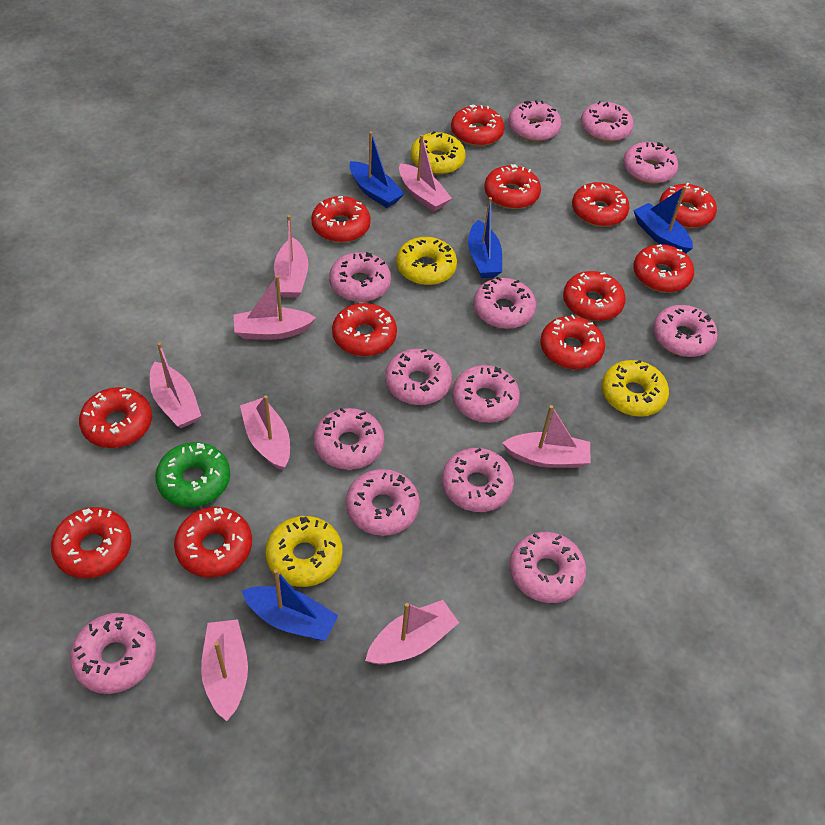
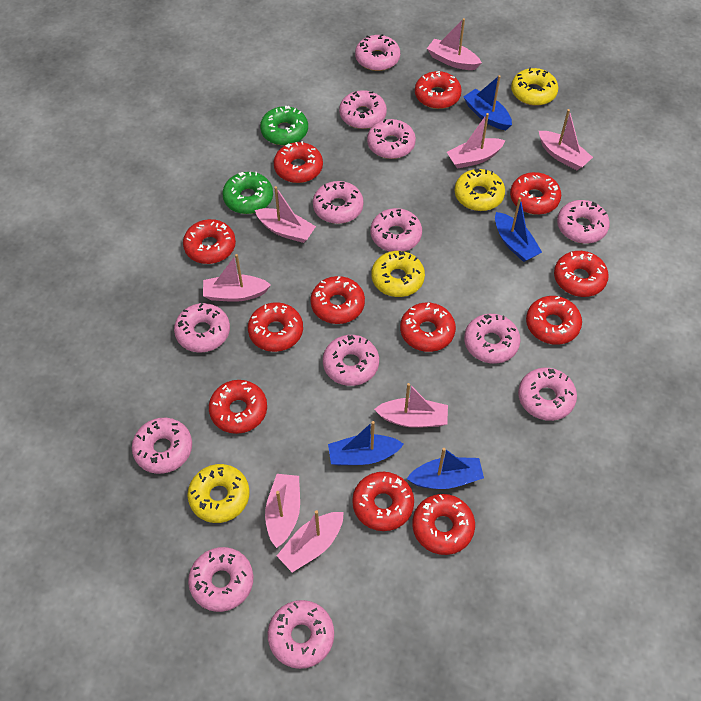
green donut: 1 -> 2

